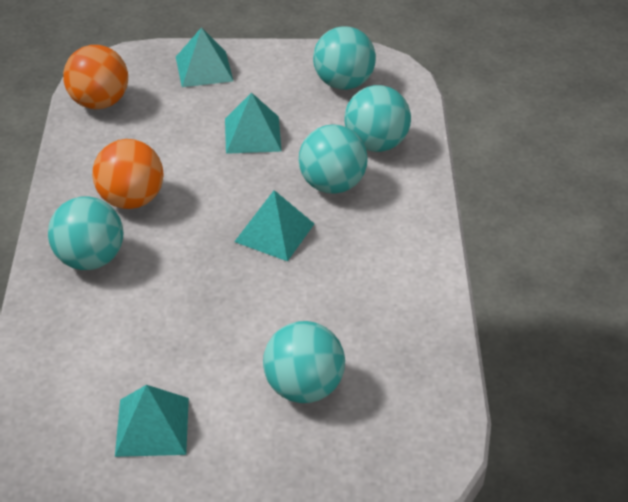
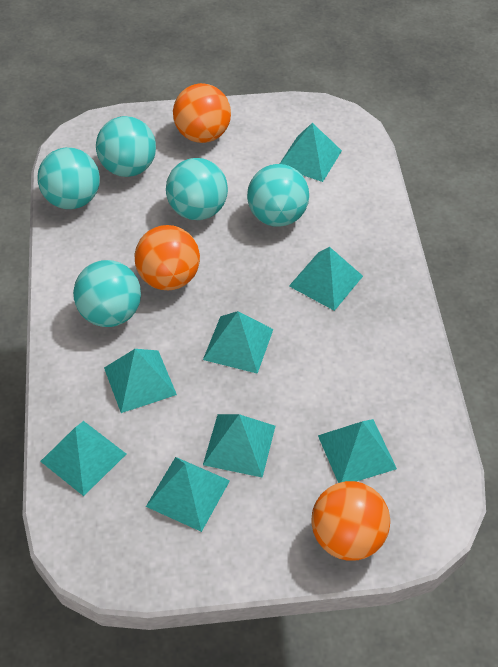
orange ball: 2 -> 3
turquoise pyramid: 4 -> 8

